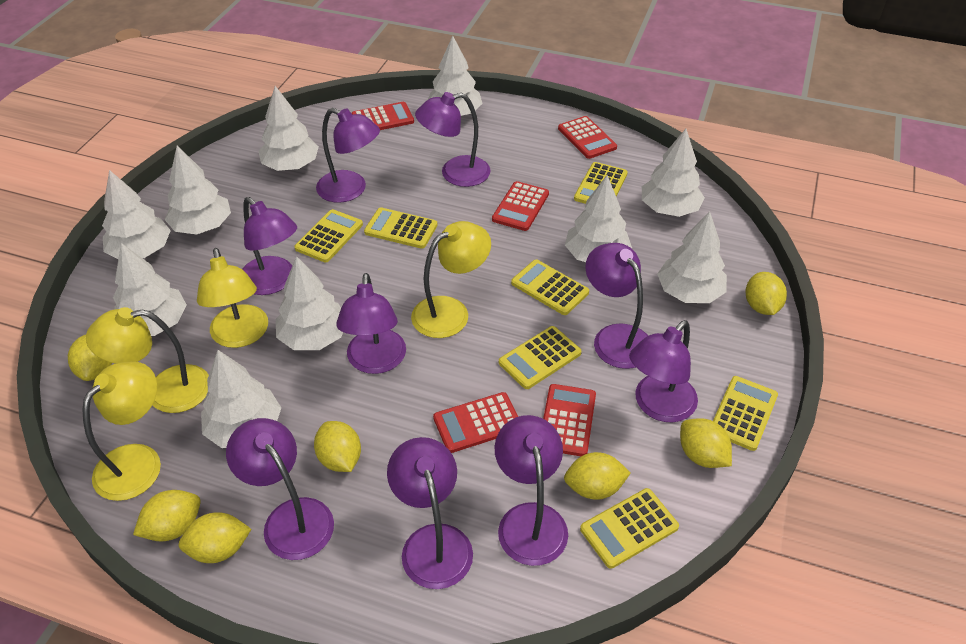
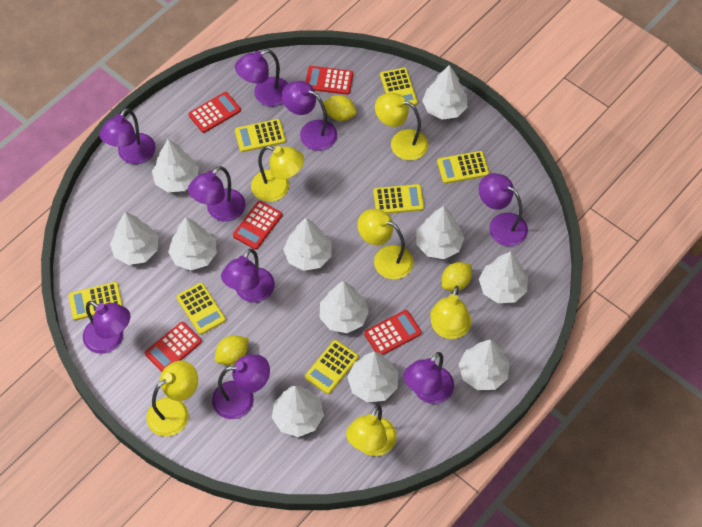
white tree: 10 -> 11
yellow lamp: 4 -> 6
yellow lemon: 7 -> 3

